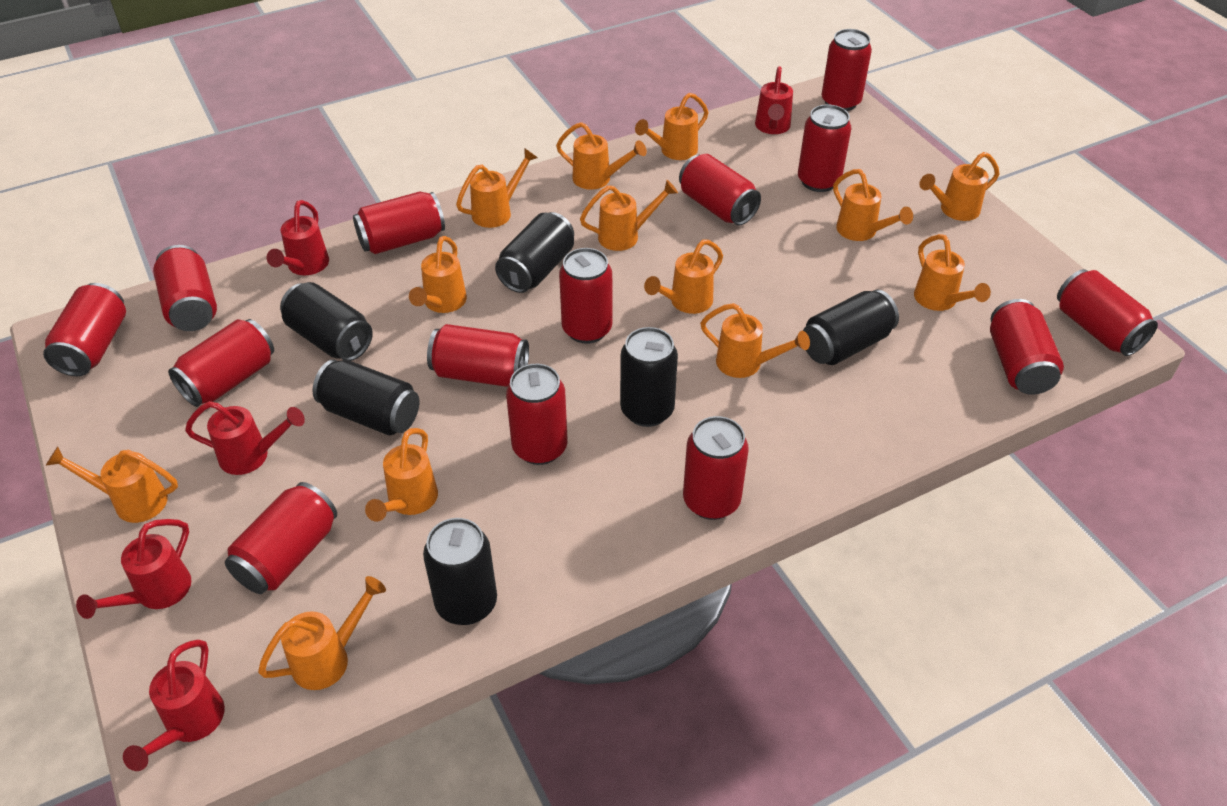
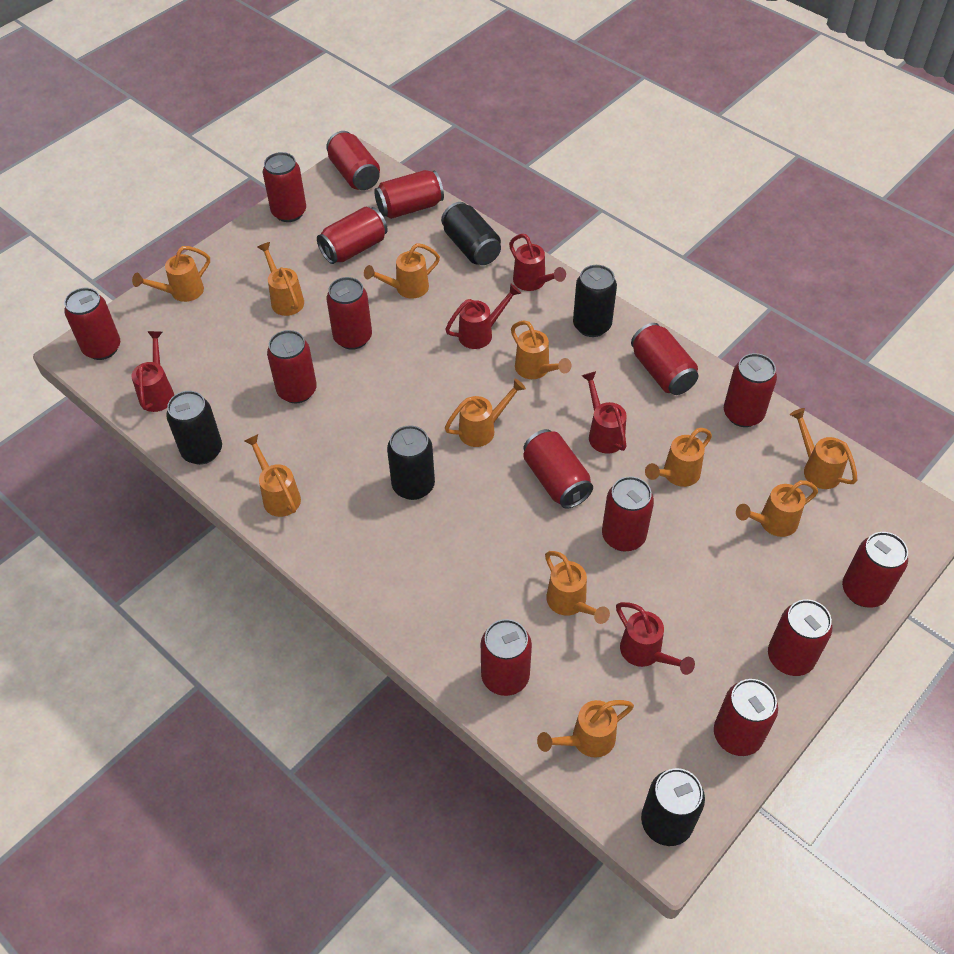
black can: 6 -> 5
orange watering can: 13 -> 11
red can: 14 -> 15

